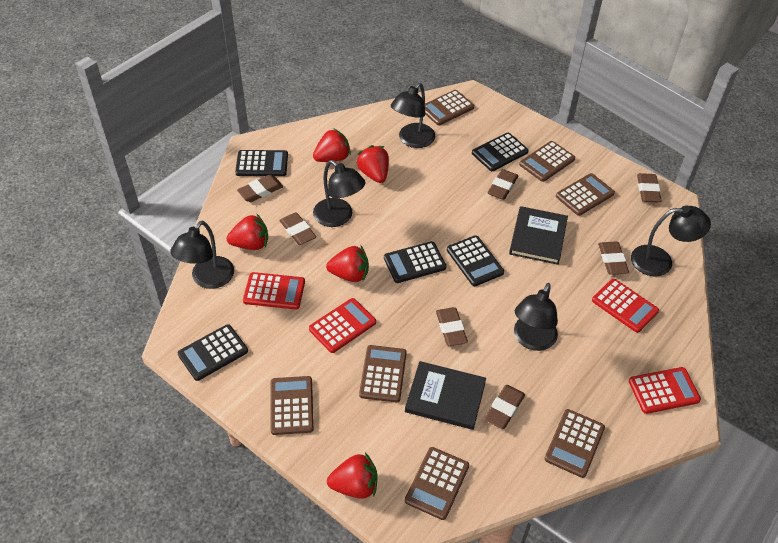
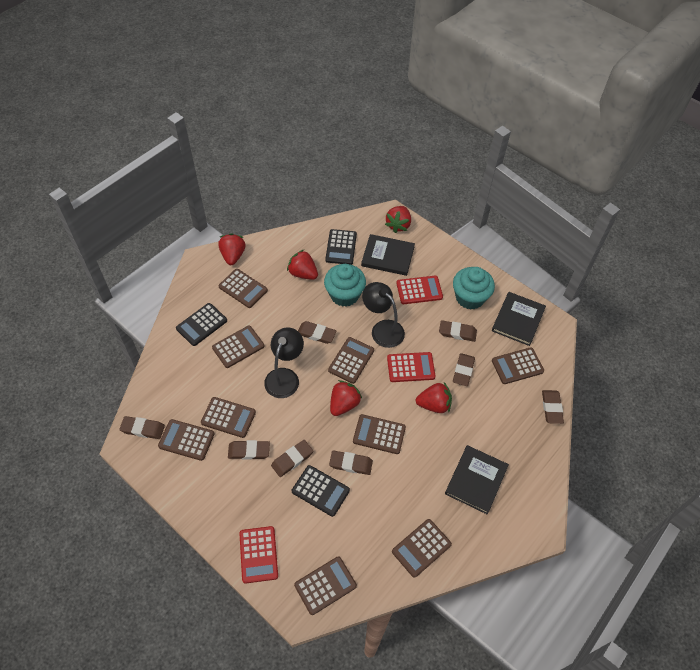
black book: 2 -> 3
black calculator: 5 -> 3
black lamp: 5 -> 2
brown calculator: 7 -> 9
brown eraser: 7 -> 8
red calculator: 4 -> 3
turquoise cupcake: 0 -> 2

